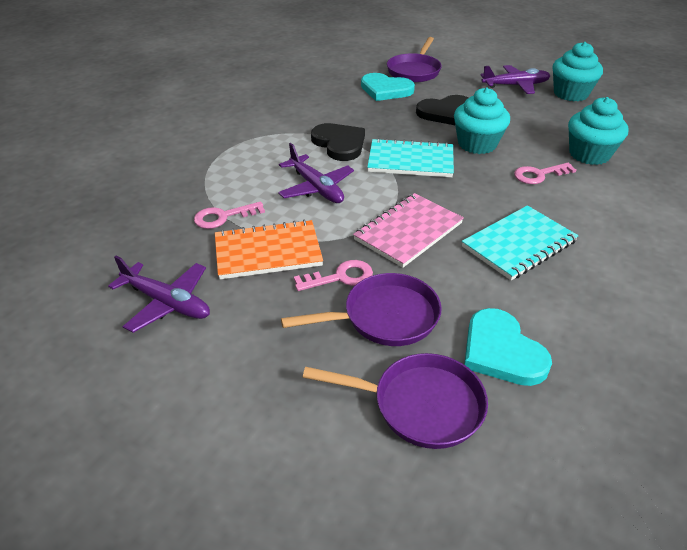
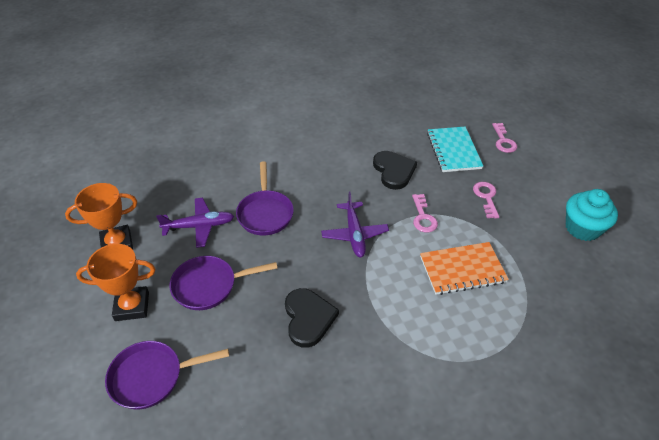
orange trophy: 0 -> 2
pink notebook: 1 -> 0
purple plane: 3 -> 2
turquoise cupcake: 3 -> 1
turquoise heart: 2 -> 0
turquoise notebook: 2 -> 1

